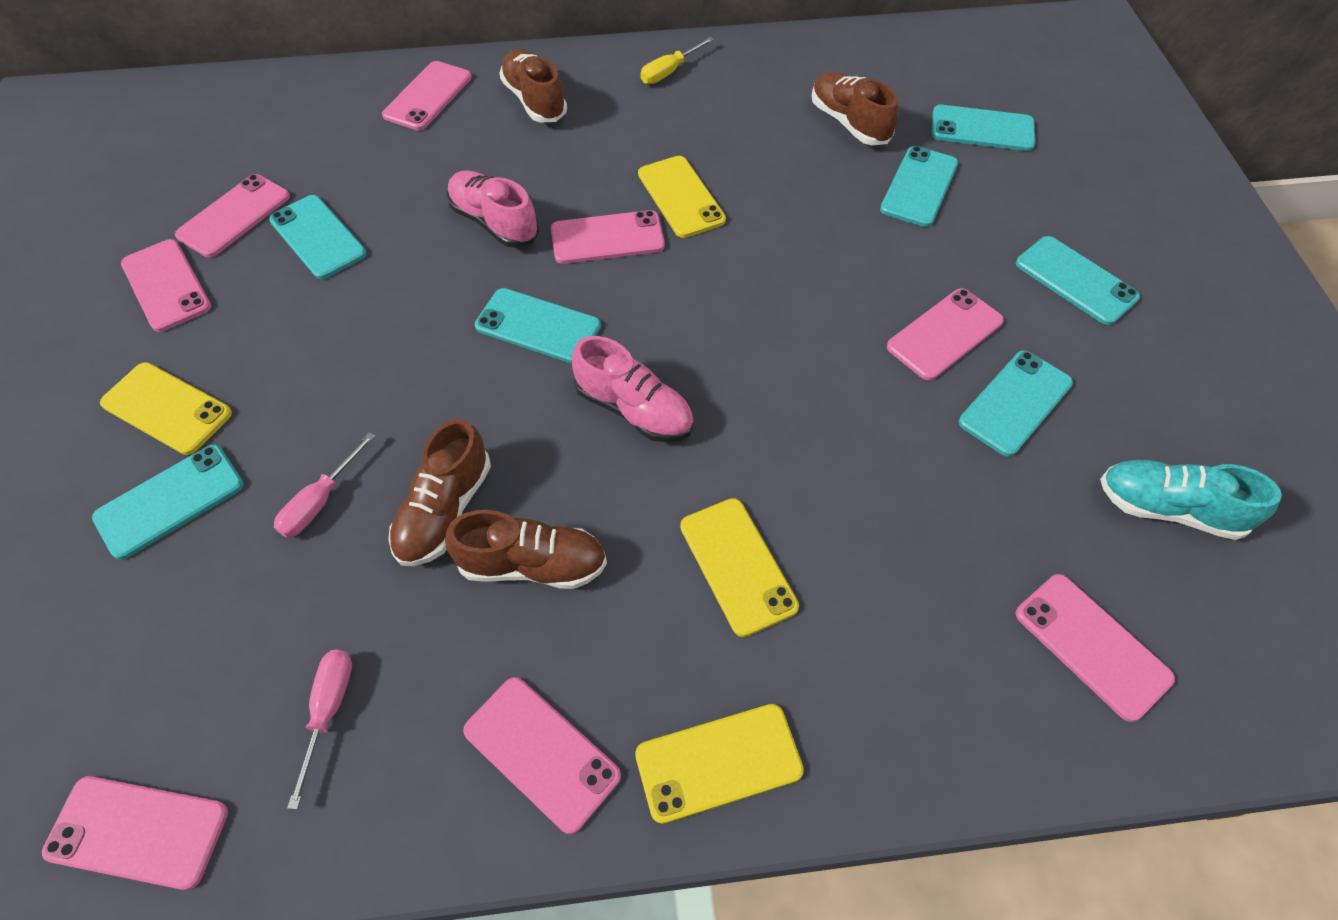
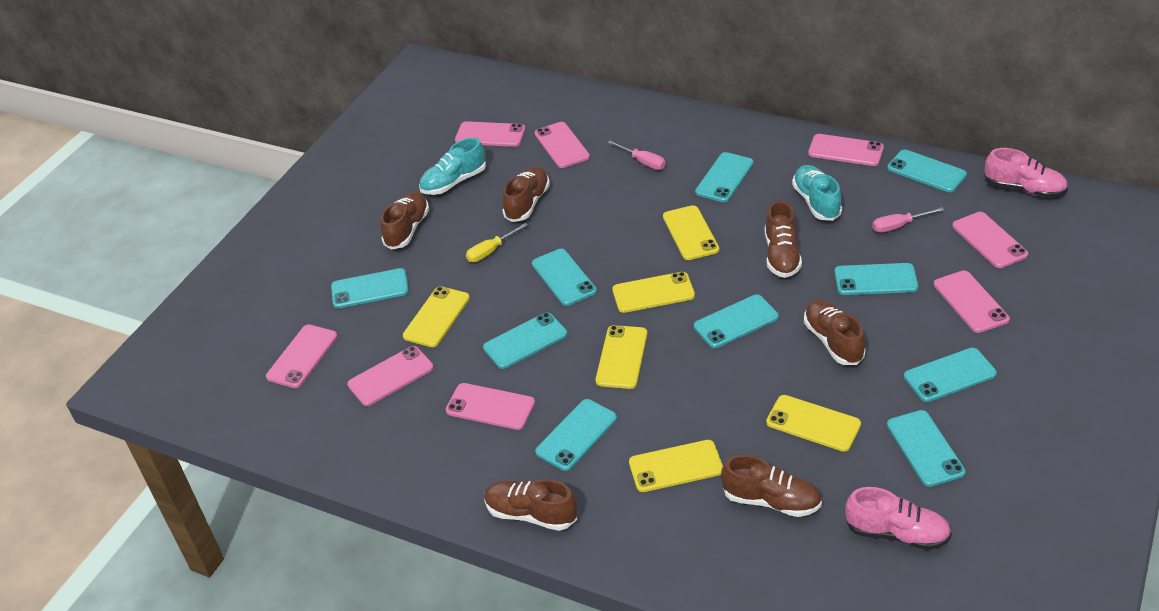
brown shoe: 4 -> 6
turquoise phone: 7 -> 10
turquoise shoe: 1 -> 2
yellow phone: 4 -> 6

